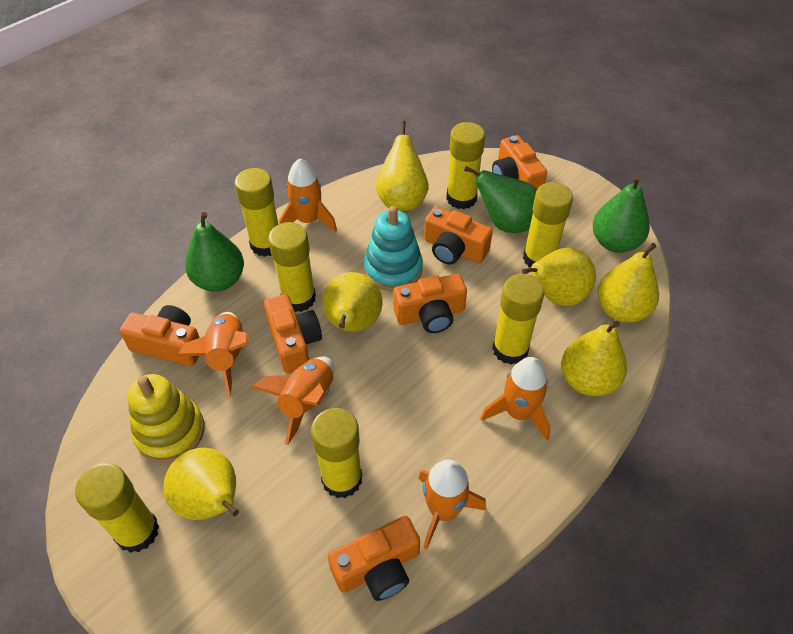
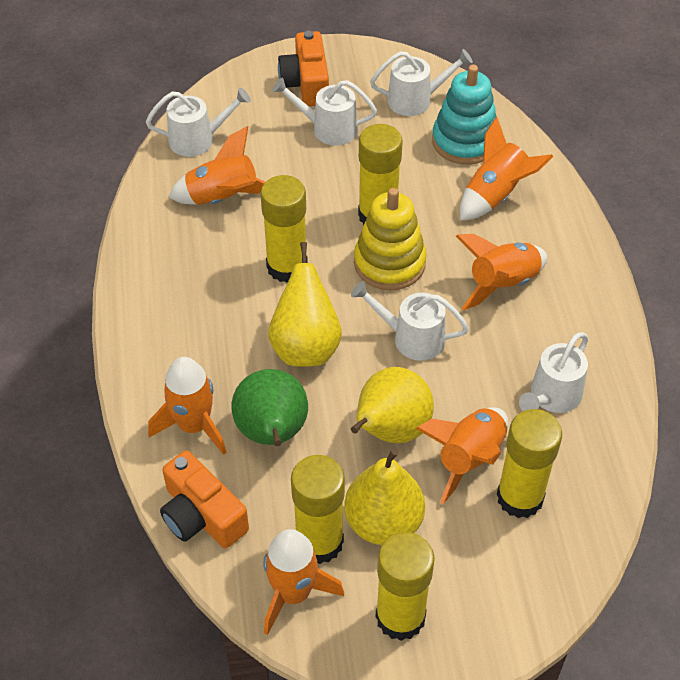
green pear: 3 -> 1
orange camera: 6 -> 2
orange rocket: 5 -> 6
white watering can: 0 -> 5
yellow glue stick: 7 -> 5
yellow pear: 6 -> 3

